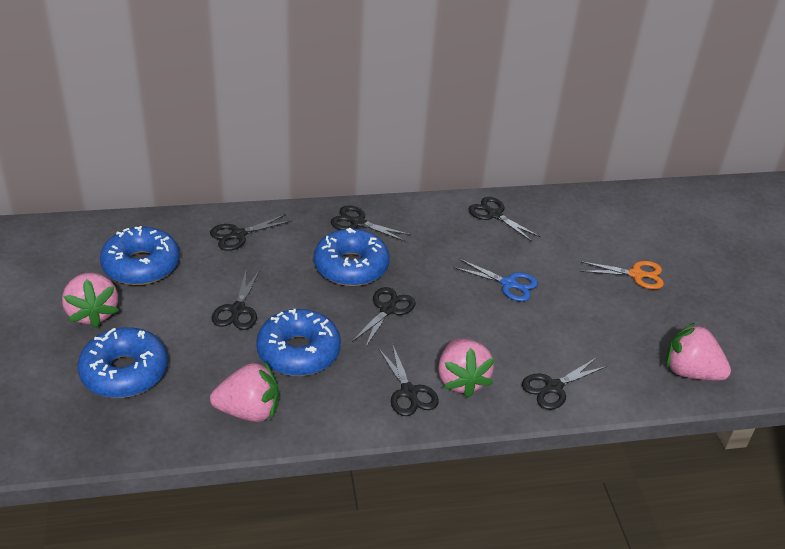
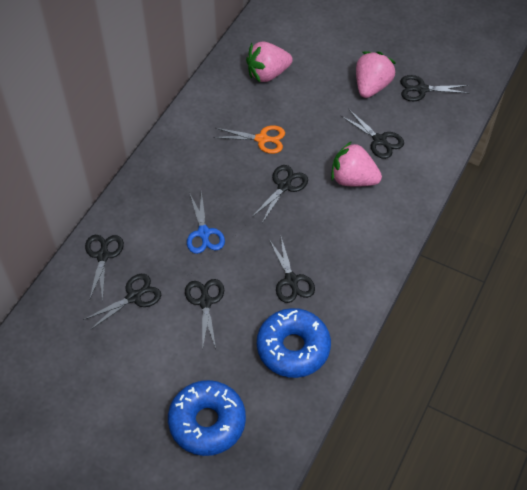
blue donut: 4 -> 2
pink strawberry: 4 -> 3

